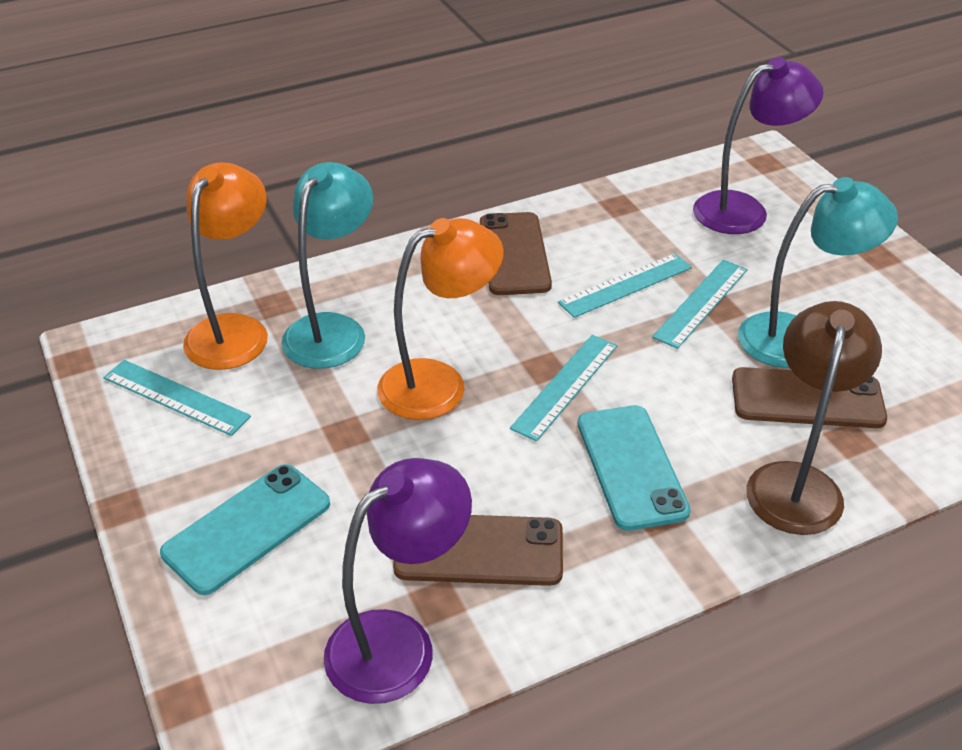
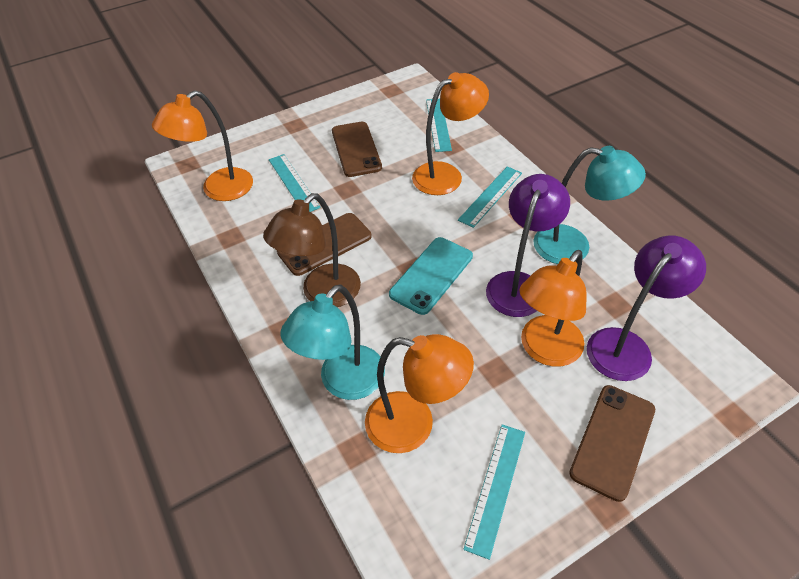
orange lamp: 2 -> 4
turquoise phone: 2 -> 1

